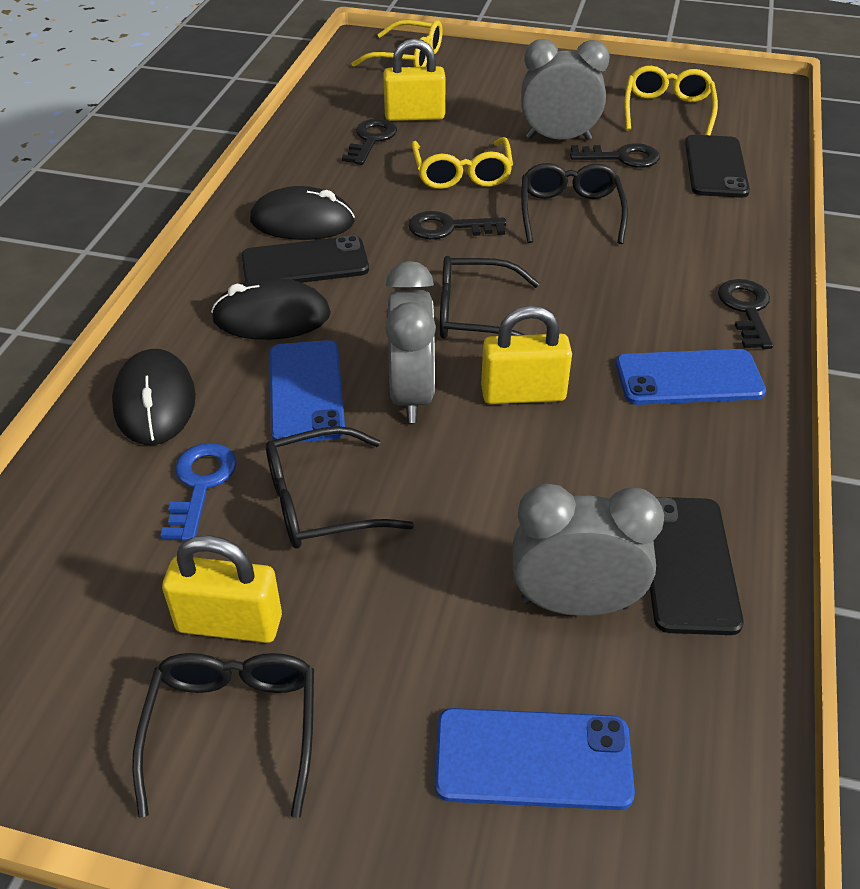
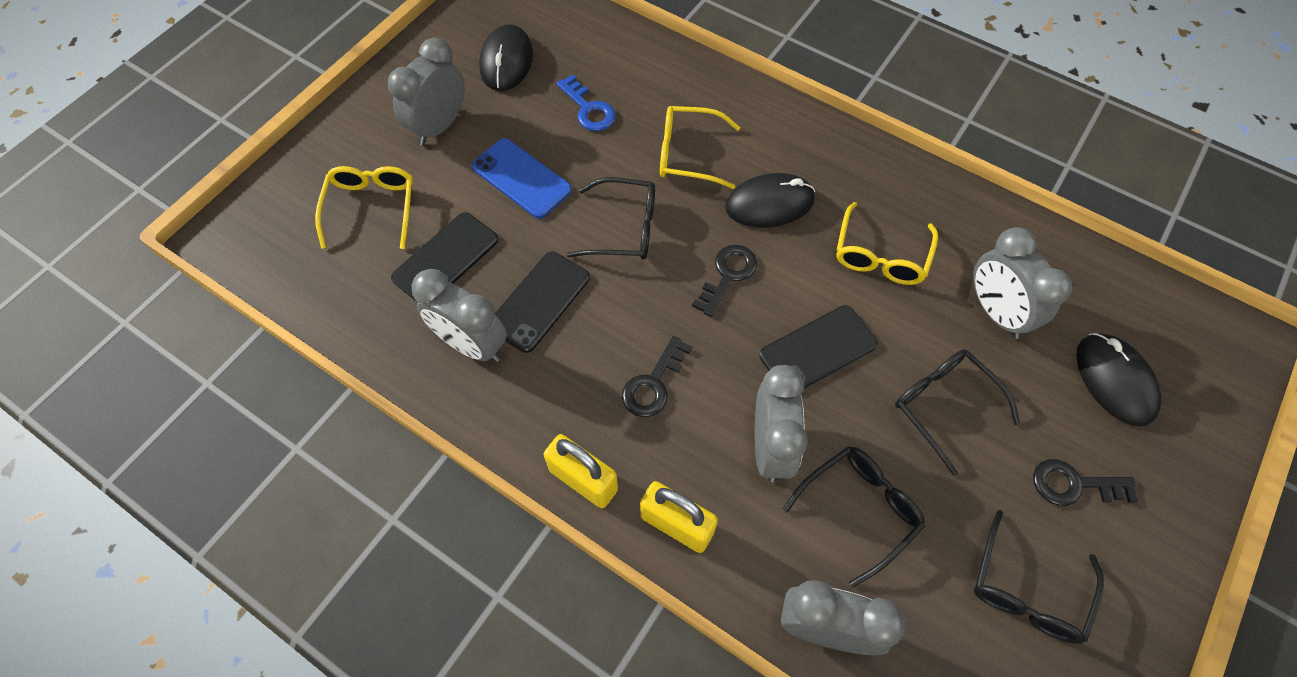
black key: 4 -> 3
blue phone: 3 -> 1
grey clock: 3 -> 5
yellow padlock: 3 -> 2

